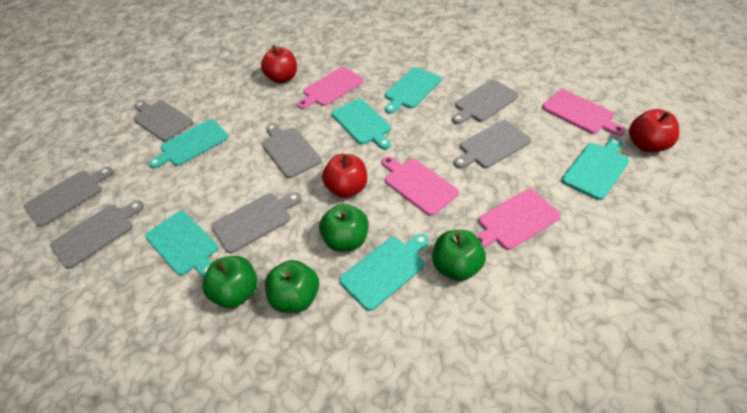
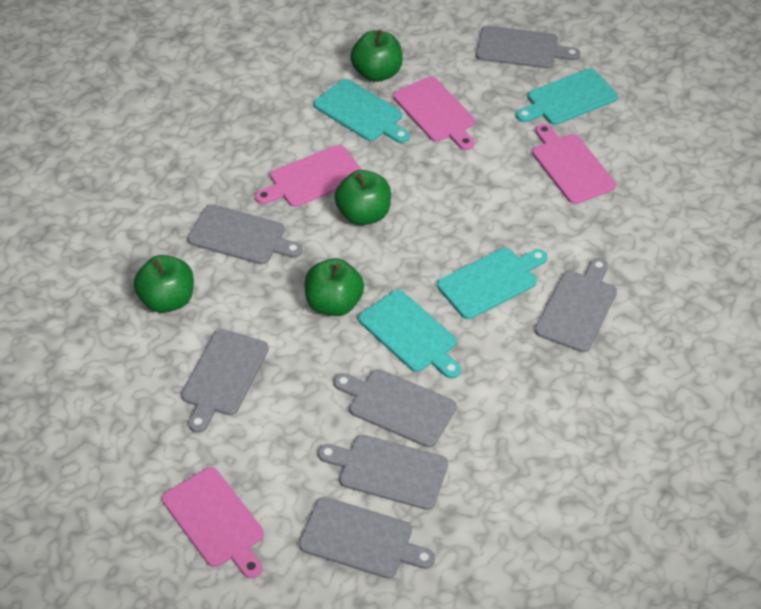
red apple: 3 -> 0
turquoise cutting board: 6 -> 4

